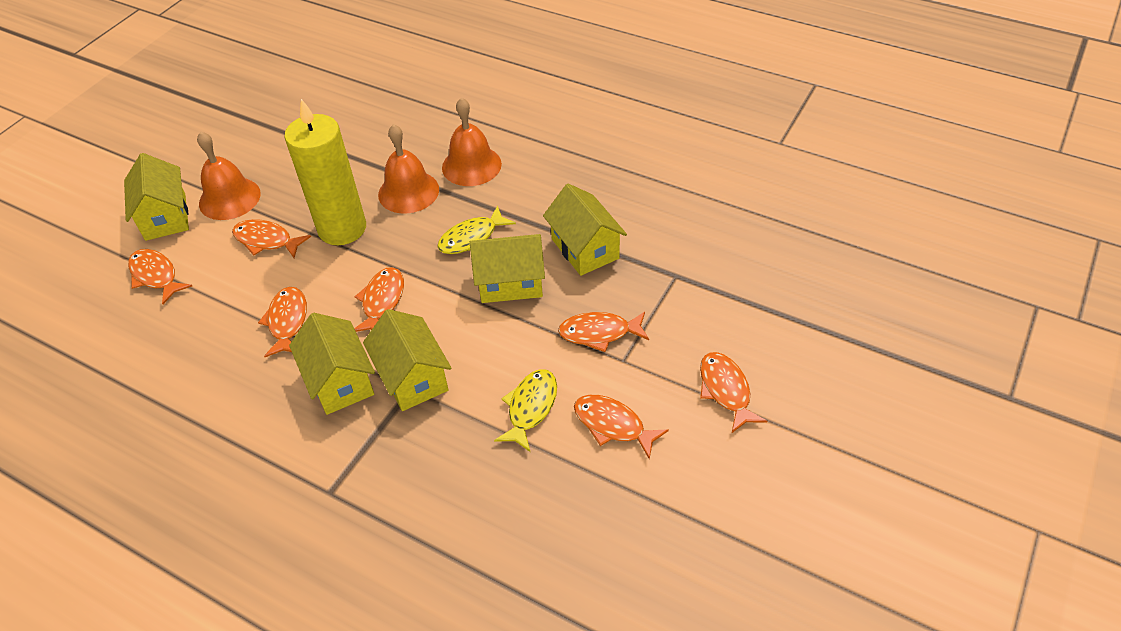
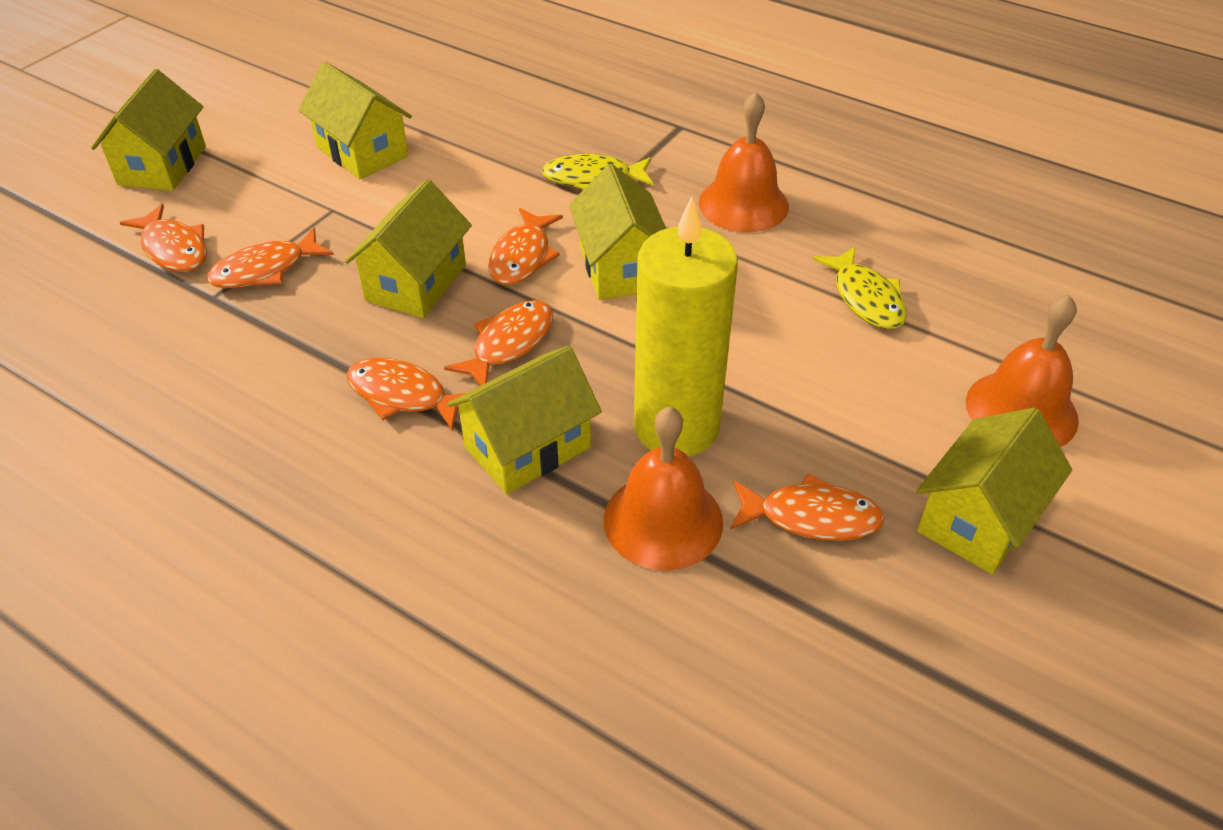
orange fish: 7 -> 6
yellow house: 5 -> 6

